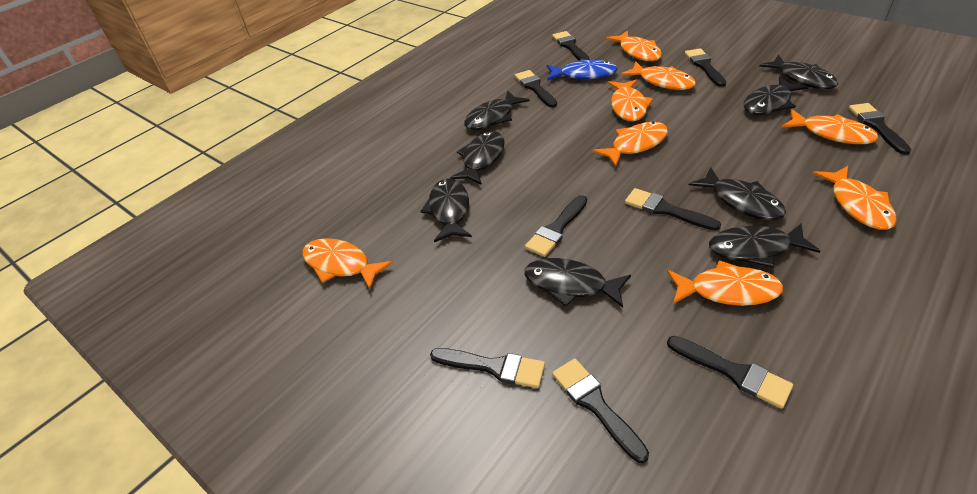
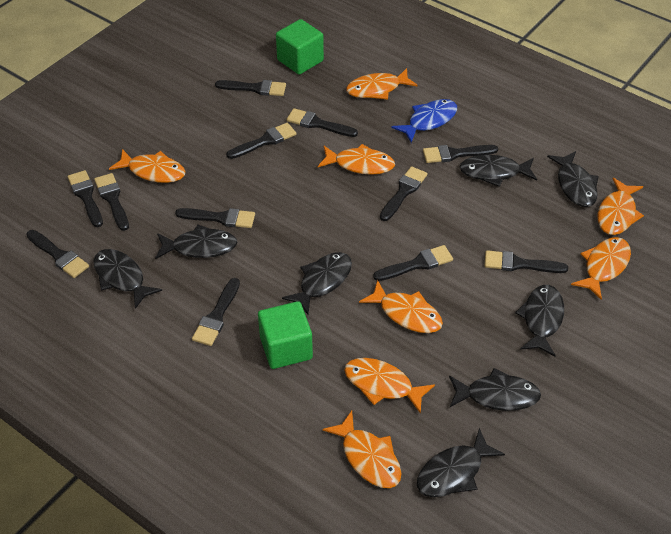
black brush: 9 -> 12
green cube: 0 -> 2

